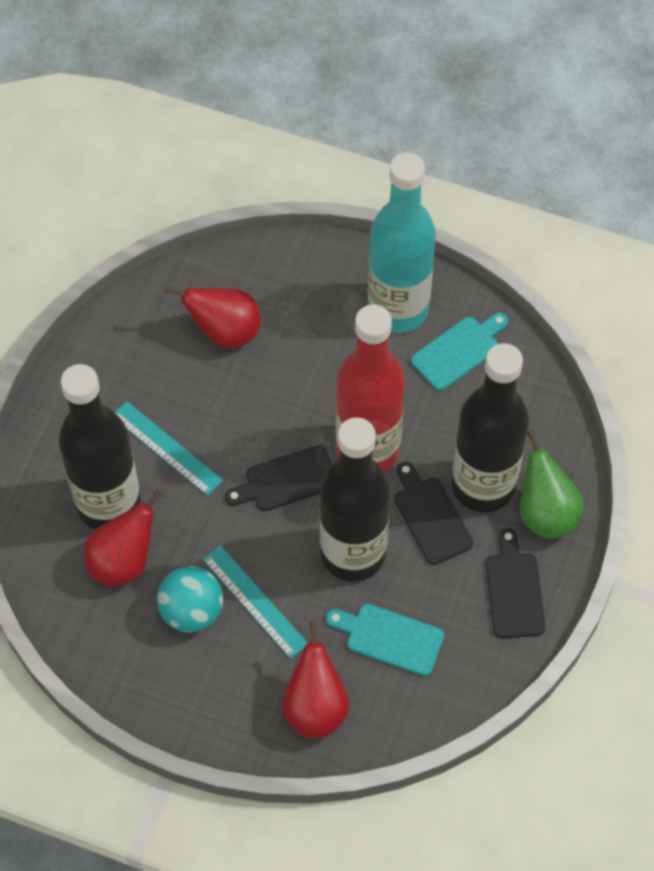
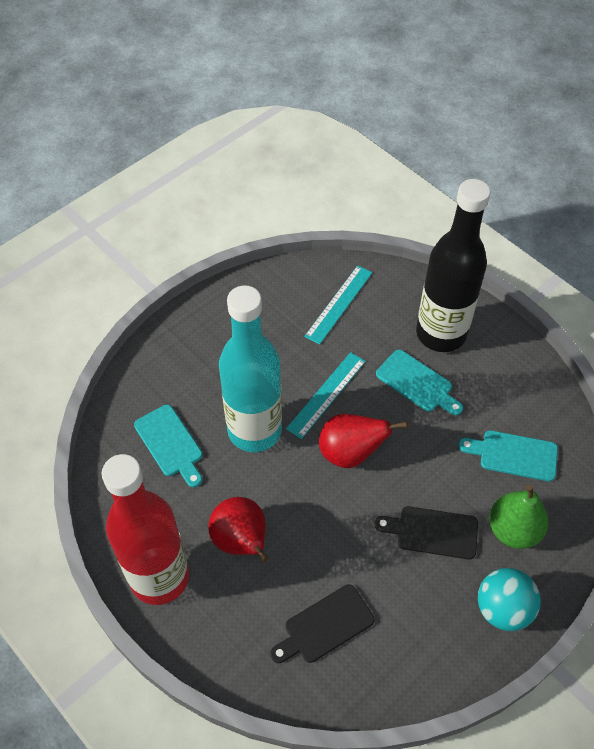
black bottle: 3 -> 1
black cutting board: 3 -> 2
red pear: 3 -> 2
turquoise cutting board: 2 -> 3

